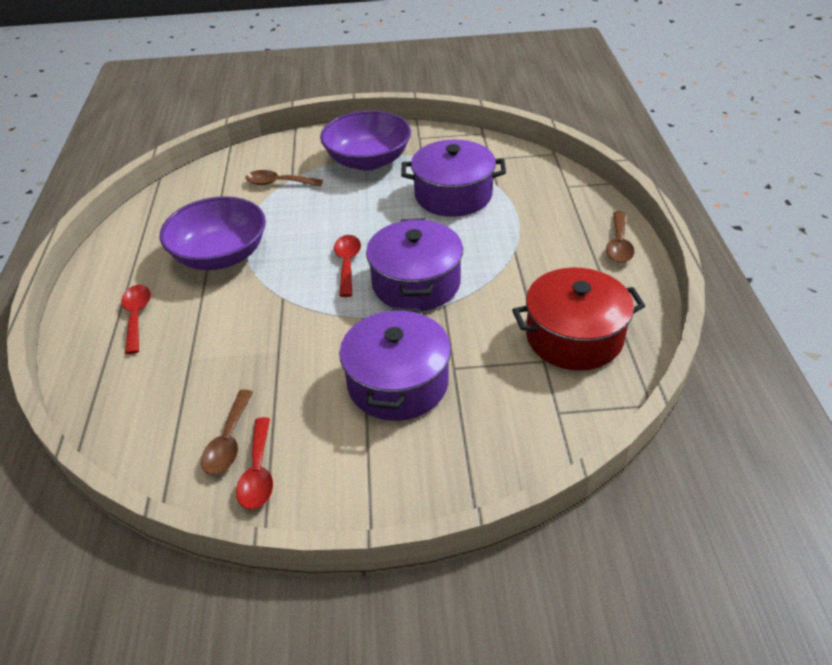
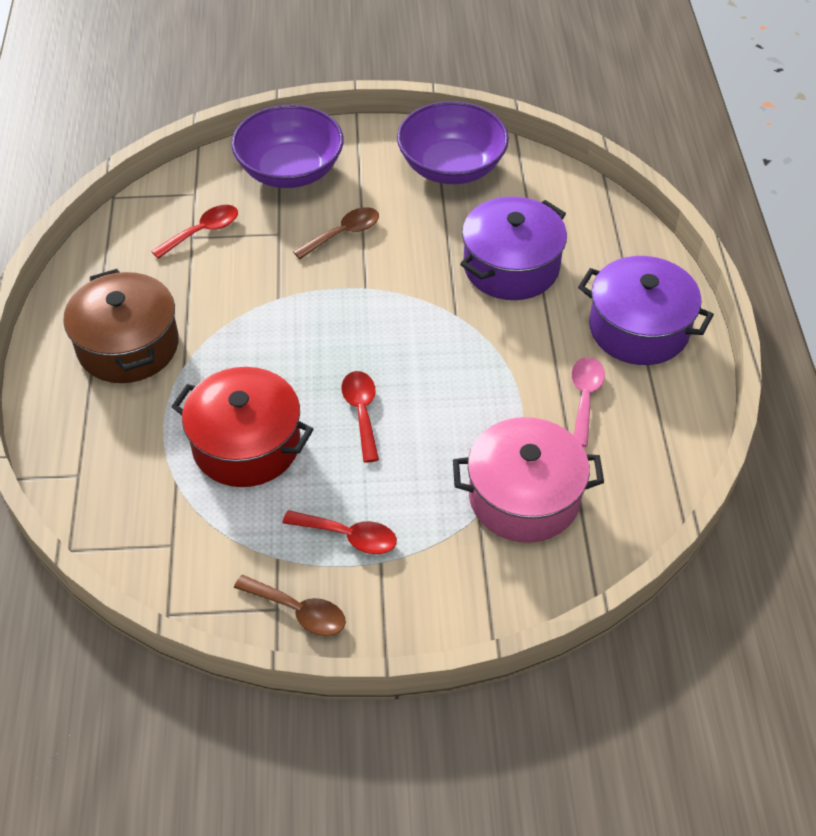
brown pot: 0 -> 1
brown spoon: 3 -> 2
pink pot: 0 -> 1
pink spoon: 0 -> 1
purple pot: 3 -> 2

